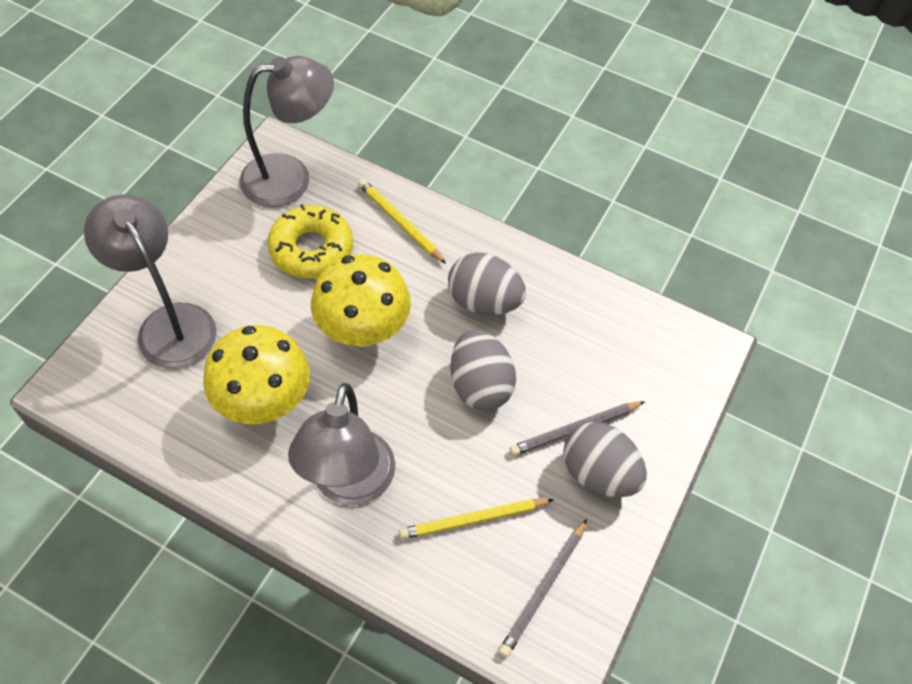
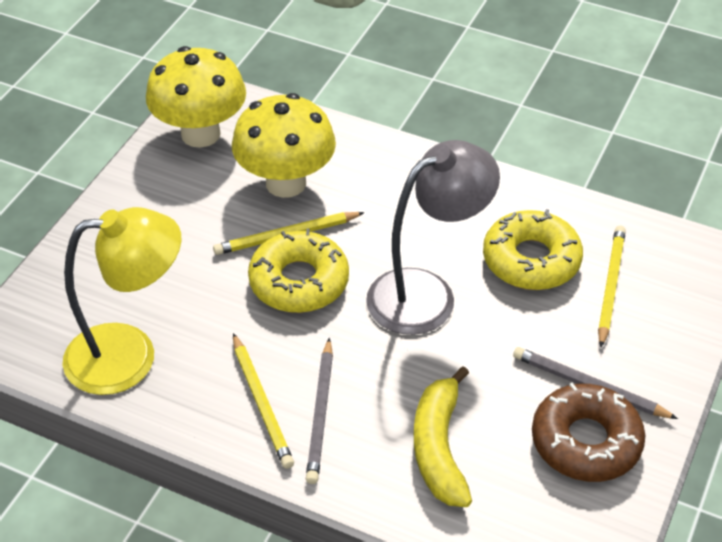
brown donut: 0 -> 1
grey egg: 3 -> 0
grey lamp: 3 -> 1
yellow banana: 0 -> 1
yellow donut: 1 -> 2
yellow lamp: 0 -> 1
yellow pencil: 2 -> 3

